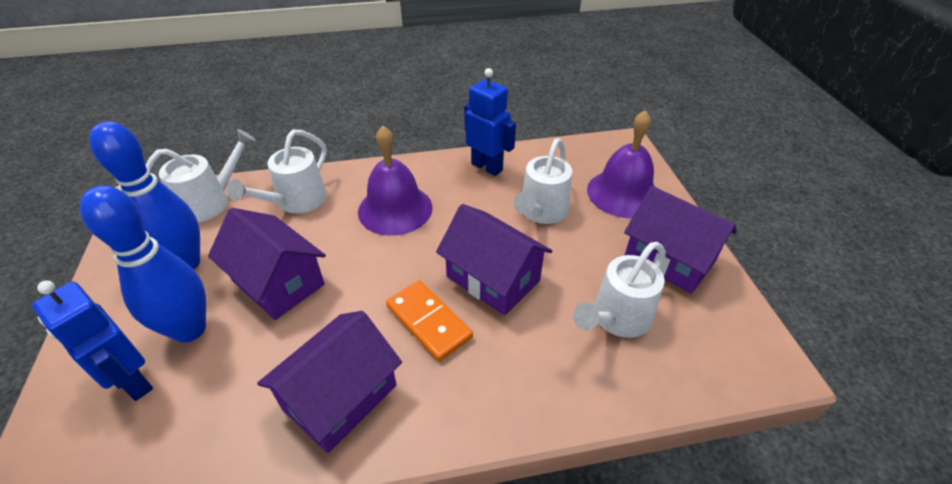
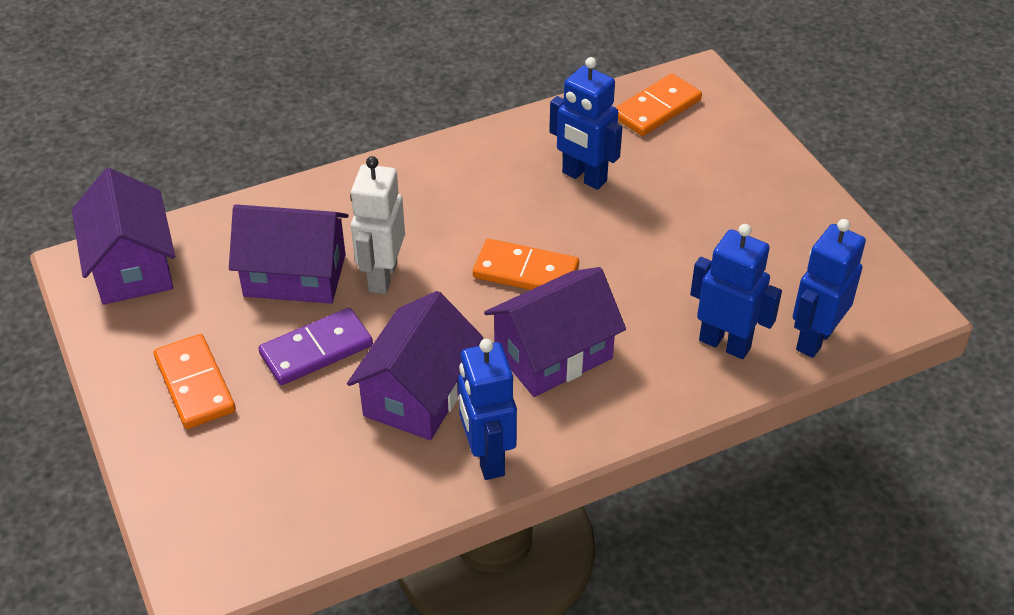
blue bowling pin: 2 -> 0
blue robot: 2 -> 4
orange domino: 1 -> 3
purple bell: 2 -> 0
purple domino: 0 -> 1
white robot: 0 -> 1
white watering can: 4 -> 0

